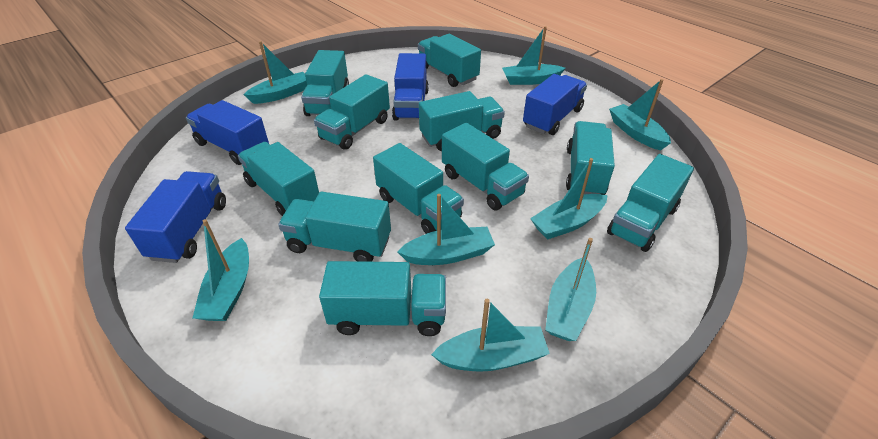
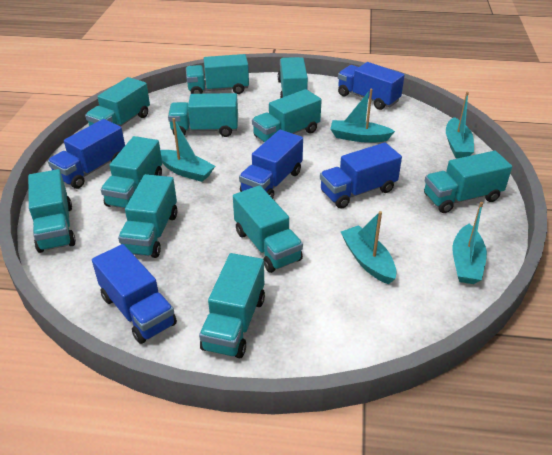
blue truck: 4 -> 5
turquoise boat: 8 -> 5

